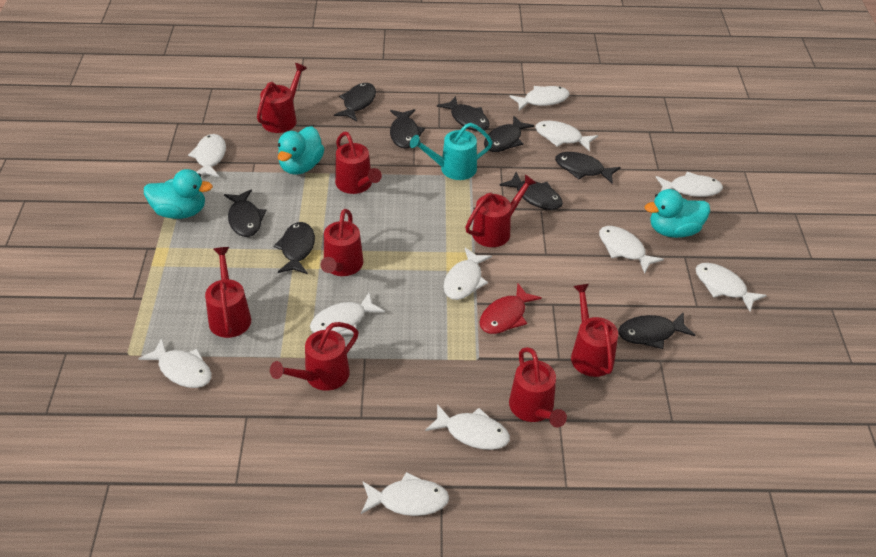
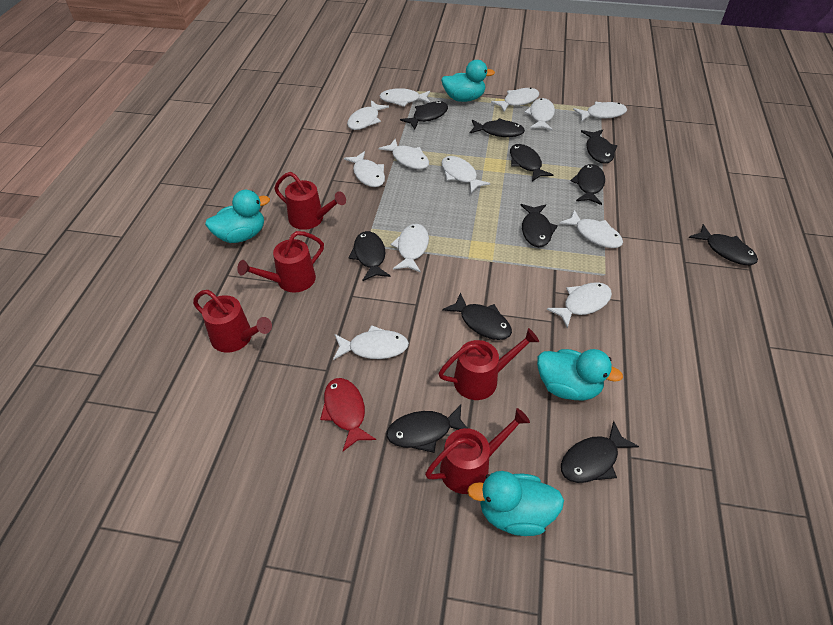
black fish: 9 -> 11
red watering can: 8 -> 5
turquoise duck: 3 -> 4
turquoise watering can: 1 -> 0
white fish: 11 -> 12

